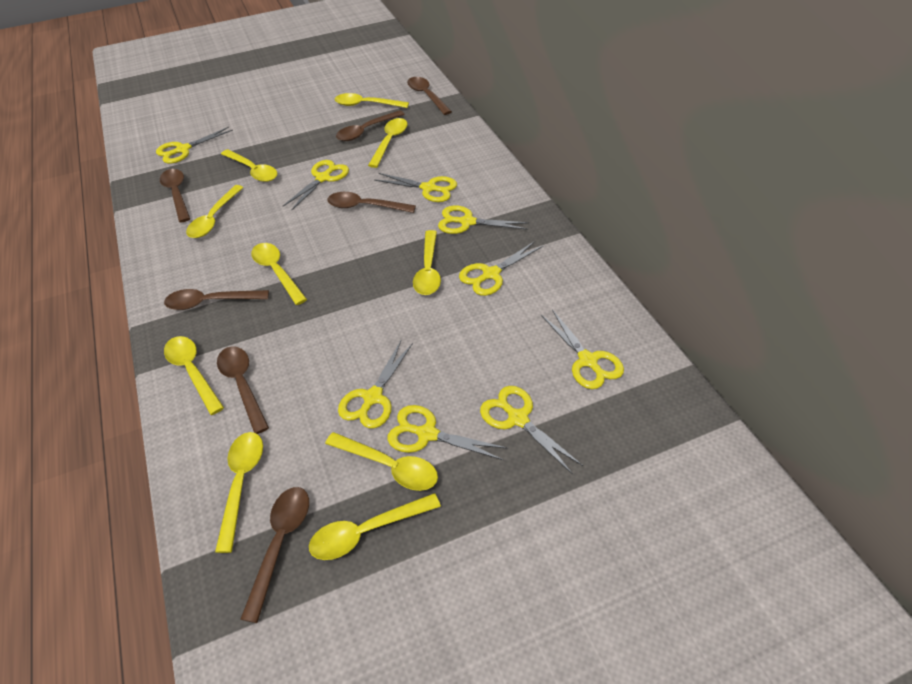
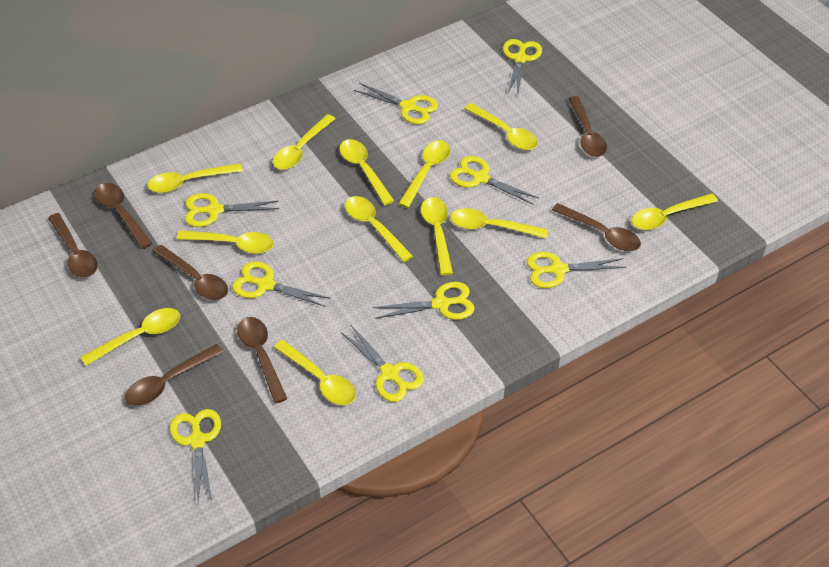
yellow spoon: 10 -> 12

